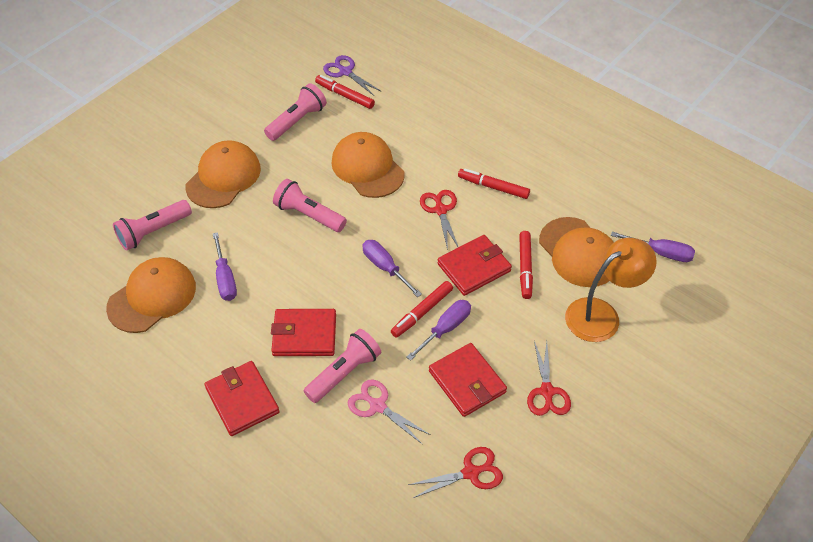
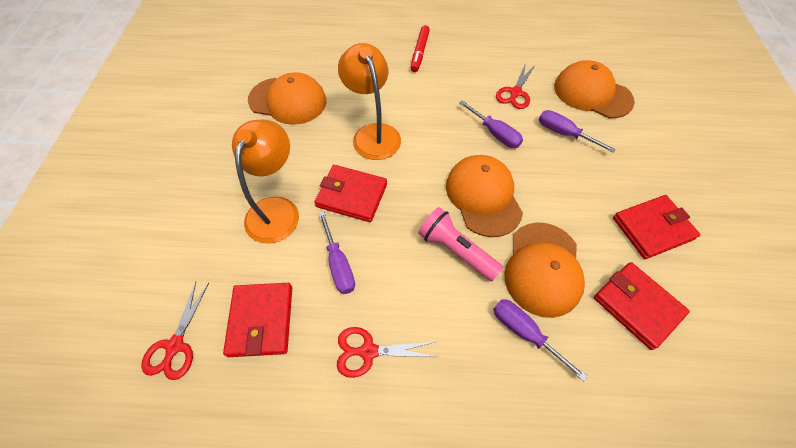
orange lamp: 1 -> 2
pink flashlight: 4 -> 1
pink scissors: 1 -> 0
purple scissors: 1 -> 0
red marker: 4 -> 1

